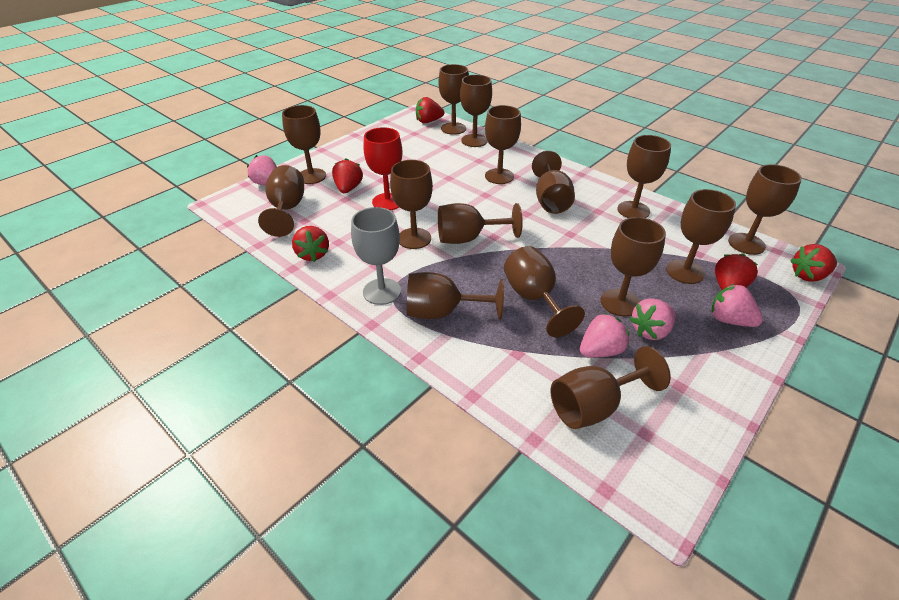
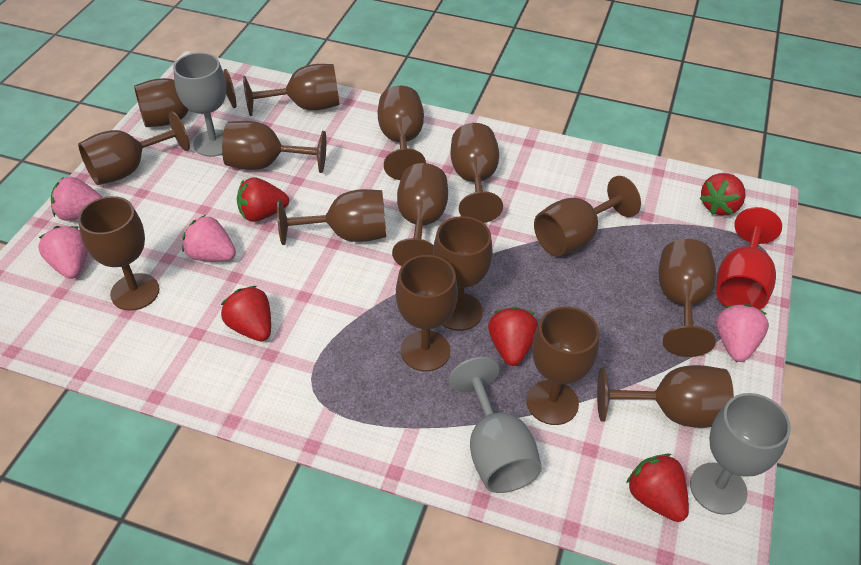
grey goblet: 1 -> 3

